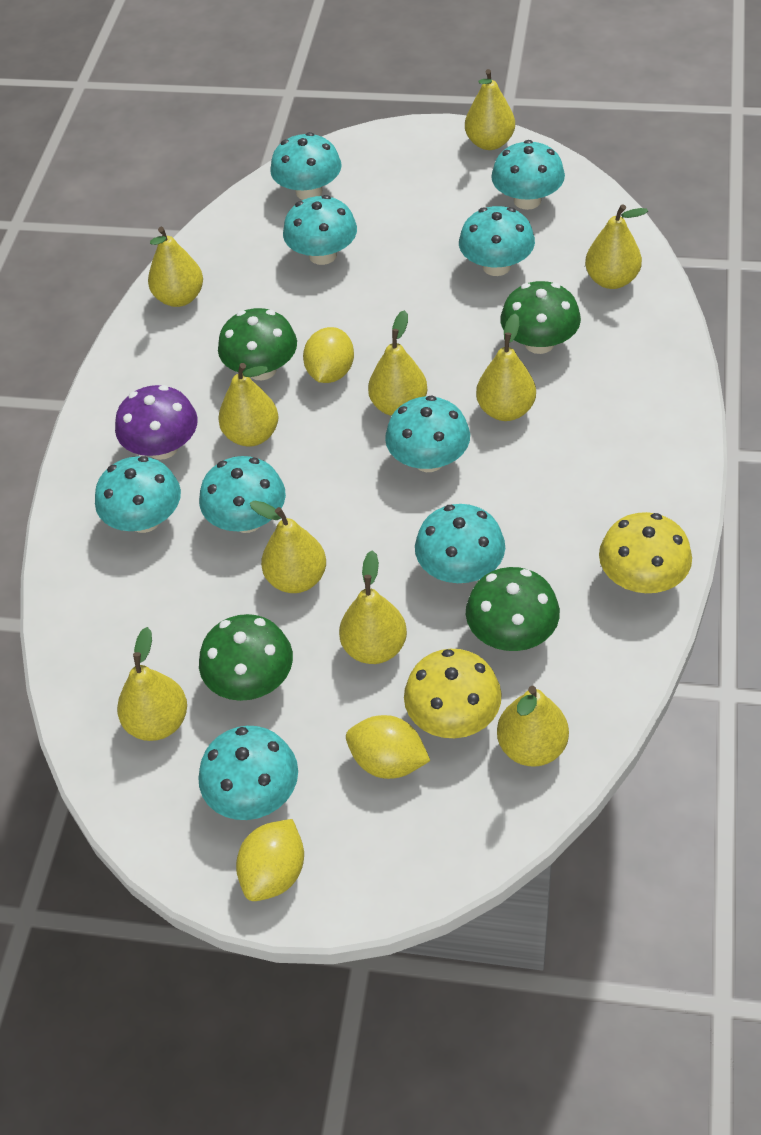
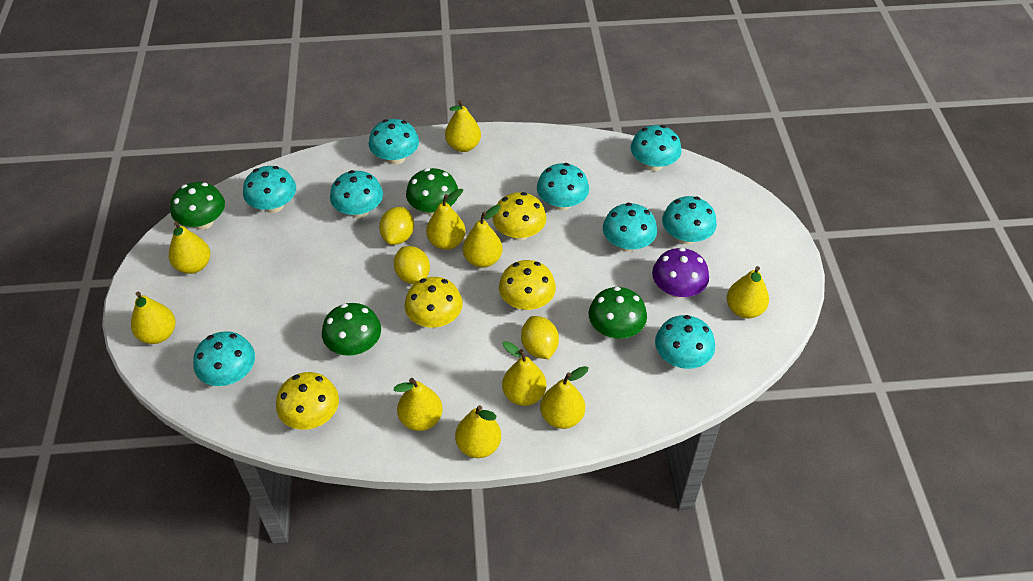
yellow mushroom: 2 -> 4

